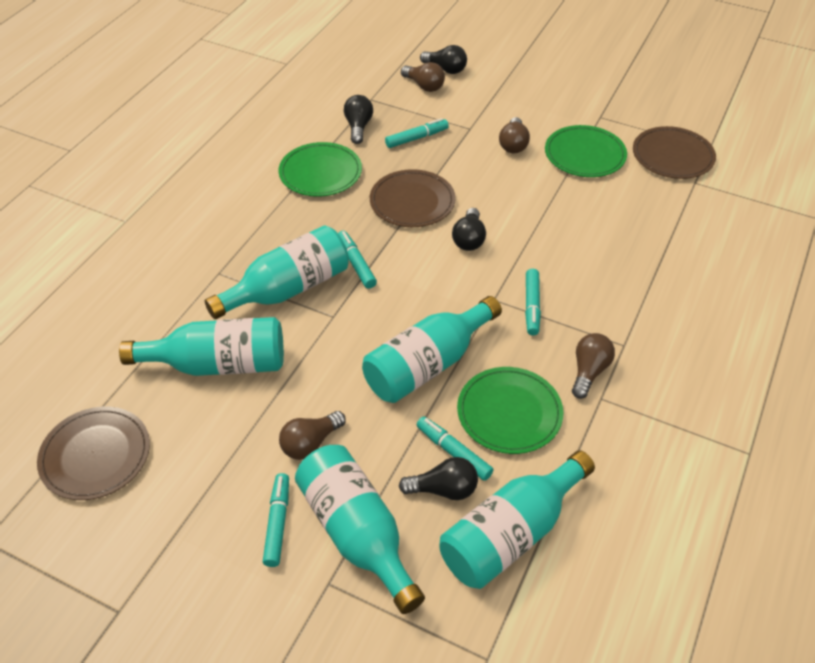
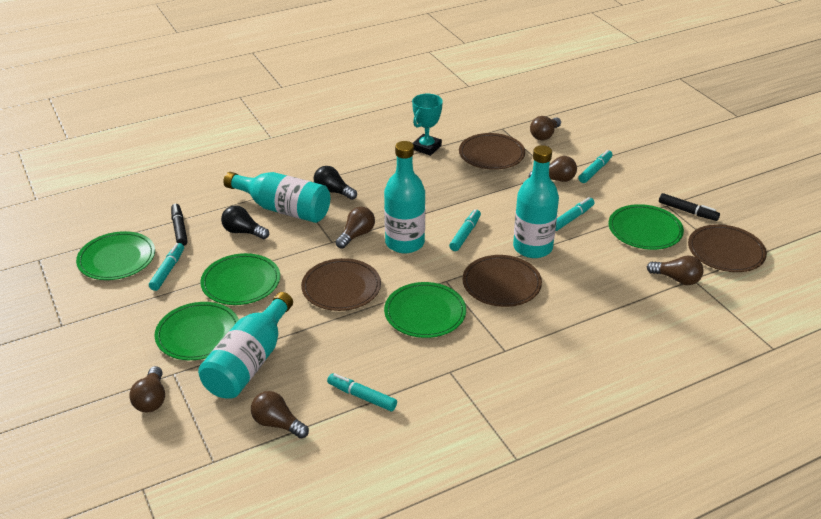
black light bulb: 4 -> 2
black marker: 0 -> 2
brown light bulb: 4 -> 6
brown plate: 3 -> 4
green plate: 3 -> 5
turquoise bottle: 5 -> 4
turquoise trophy: 0 -> 1

